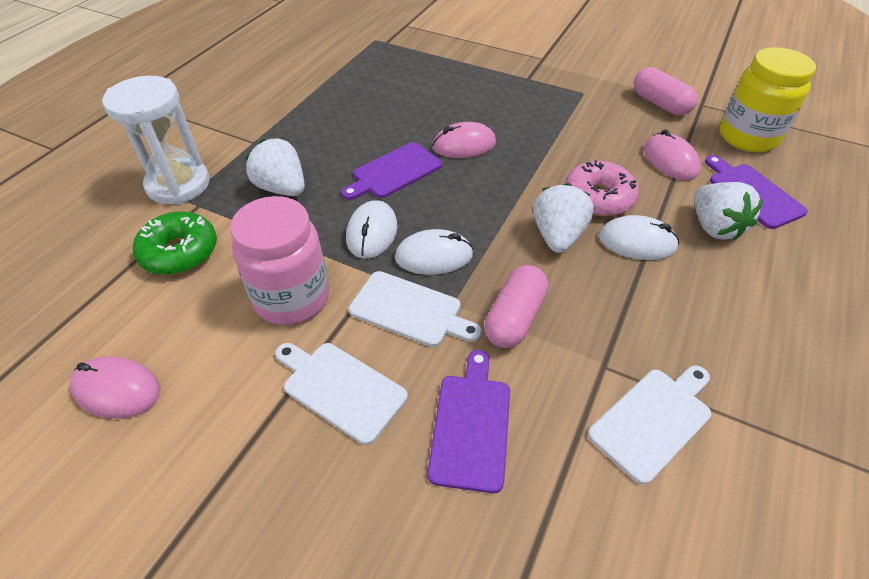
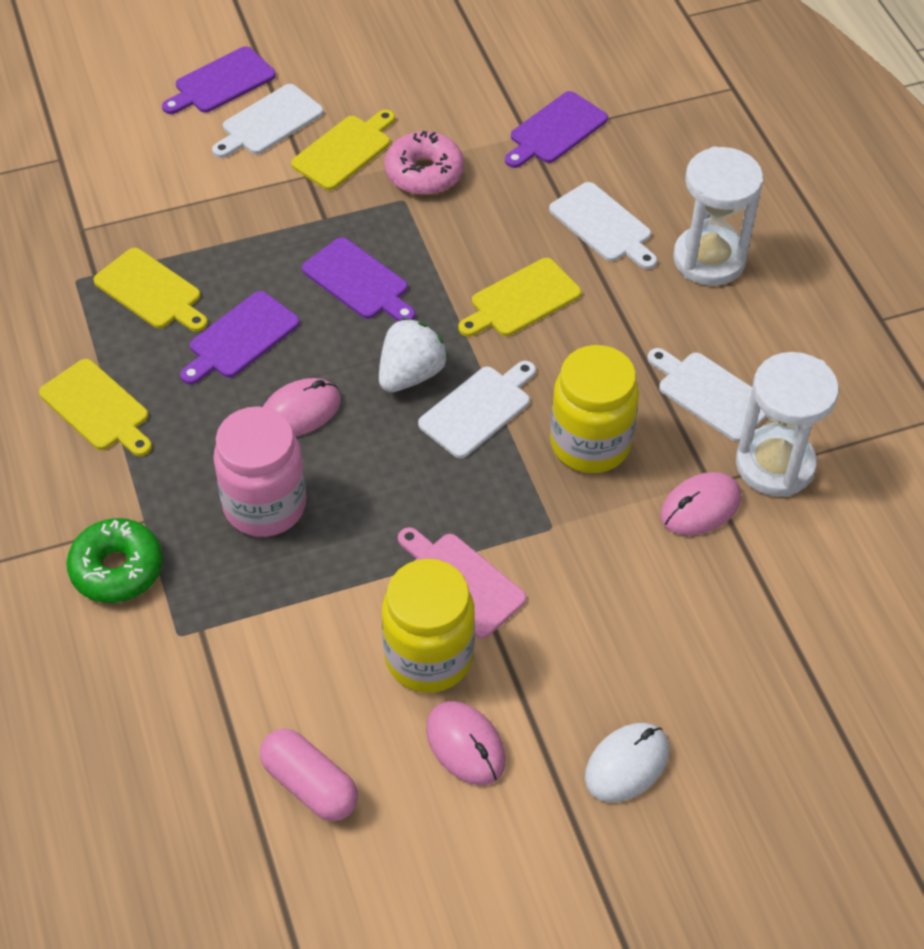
pink capsule: 2 -> 1
pink cutting board: 0 -> 1
purple cutting board: 3 -> 4
white cutting board: 3 -> 4
white hourglass: 1 -> 2
white mouse: 3 -> 1
white strawberry: 3 -> 1
yellow cutting board: 0 -> 4
yellow jar: 1 -> 2

